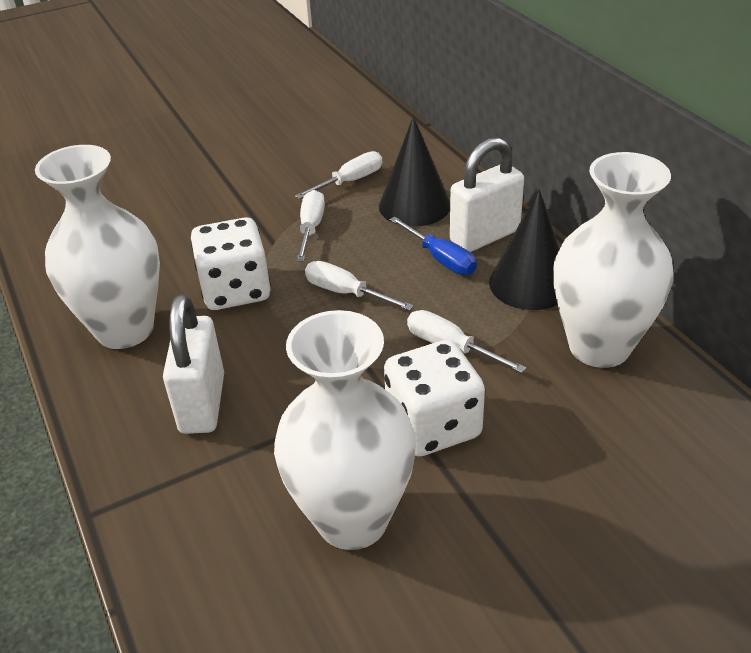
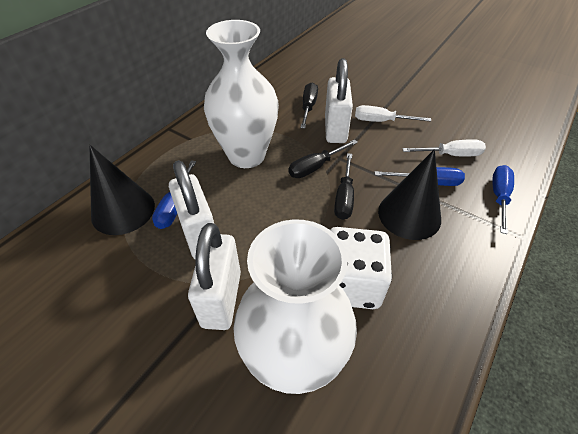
black screwdriver: 0 -> 3
blue screwdriver: 1 -> 3
white dice: 2 -> 1
white padlock: 2 -> 3
white screwdriver: 4 -> 2
white vase: 3 -> 2

